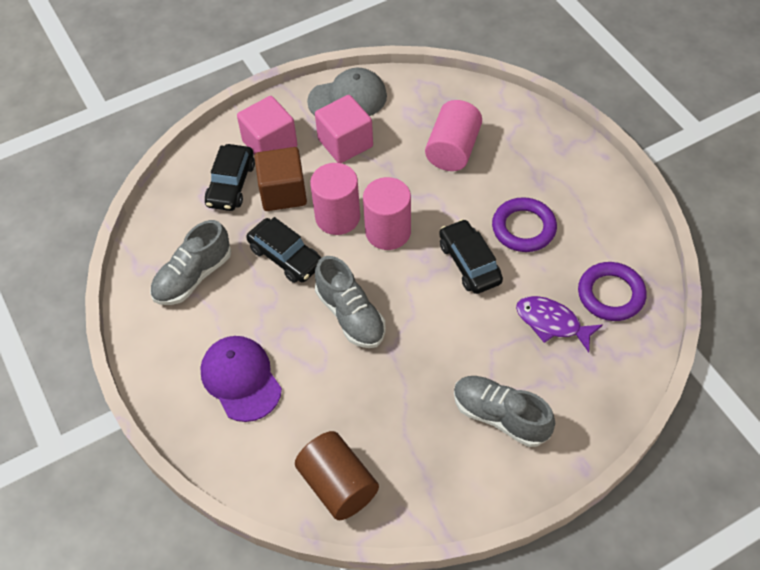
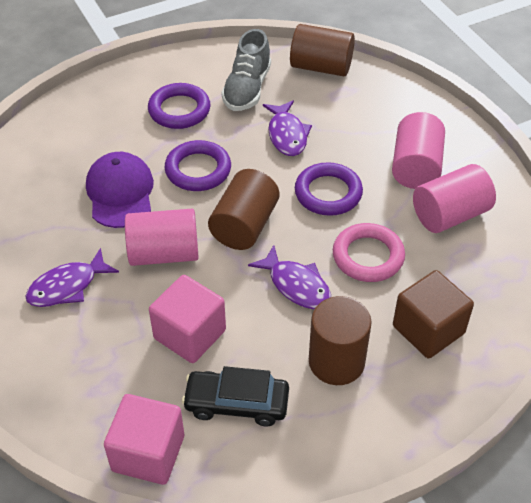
black car: 3 -> 1
brown cylinder: 1 -> 3
grey cap: 1 -> 0
grey shoe: 3 -> 1
pink ring: 0 -> 1
purple fish: 1 -> 3
purple ring: 2 -> 3

